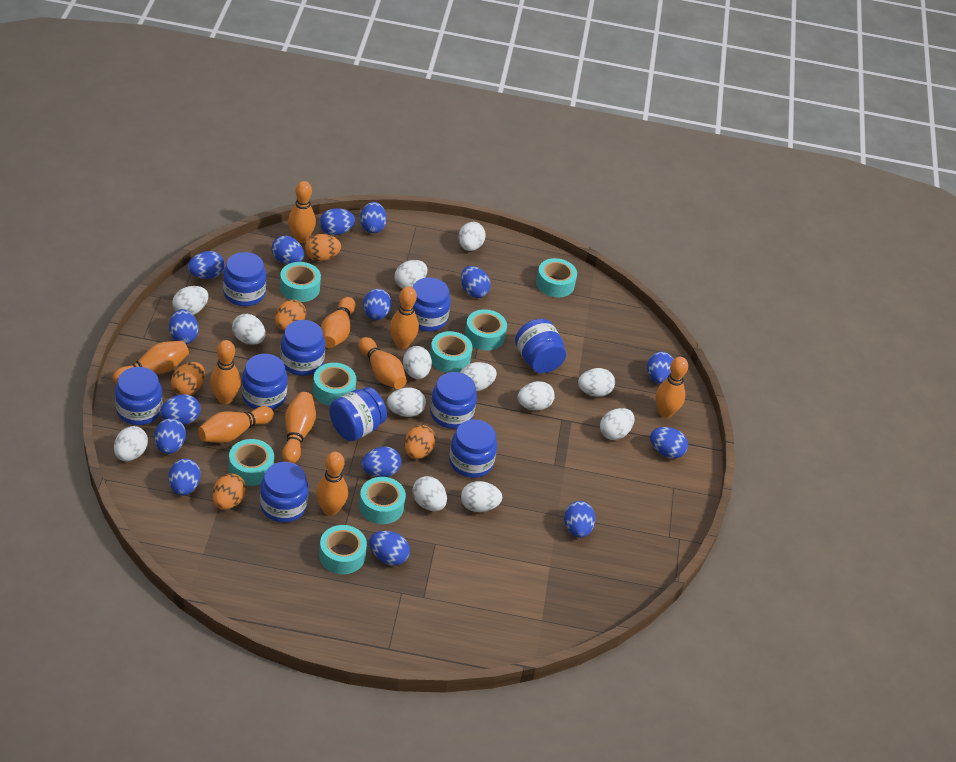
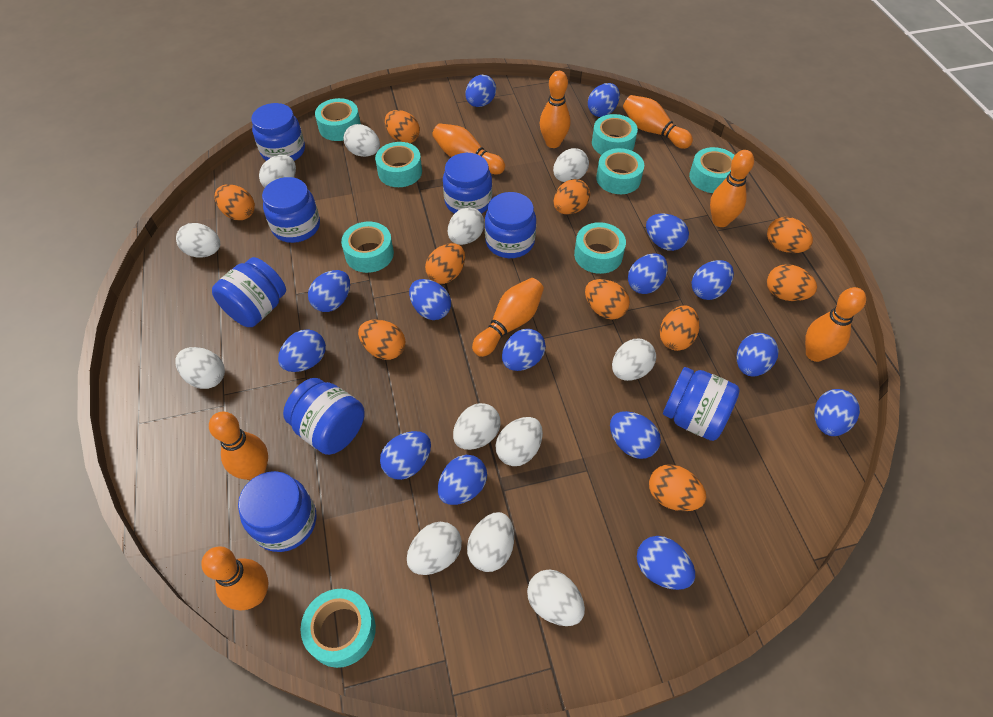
blue jar: 10 -> 8
orange bowling pin: 10 -> 8
orange egg: 5 -> 10
white egg: 13 -> 12

